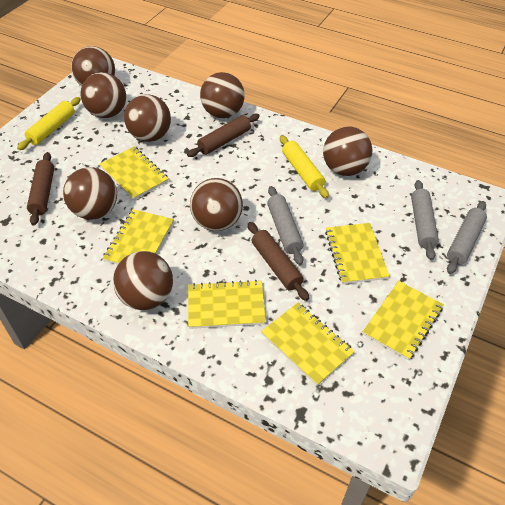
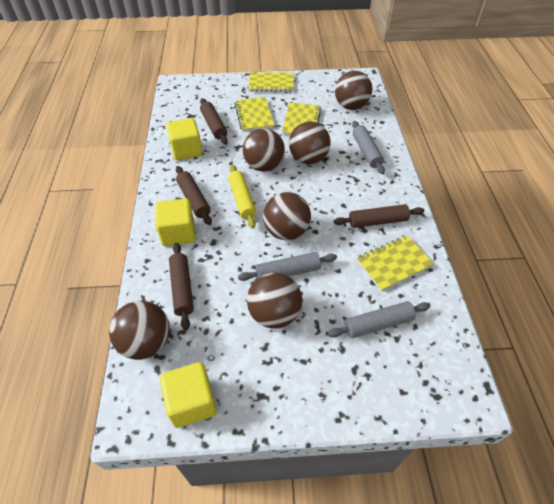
brown ball: 8 -> 6
brown rolling pin: 3 -> 4
yellow cube: 0 -> 3
yellow notebook: 6 -> 4
yellow rolling pin: 2 -> 1

